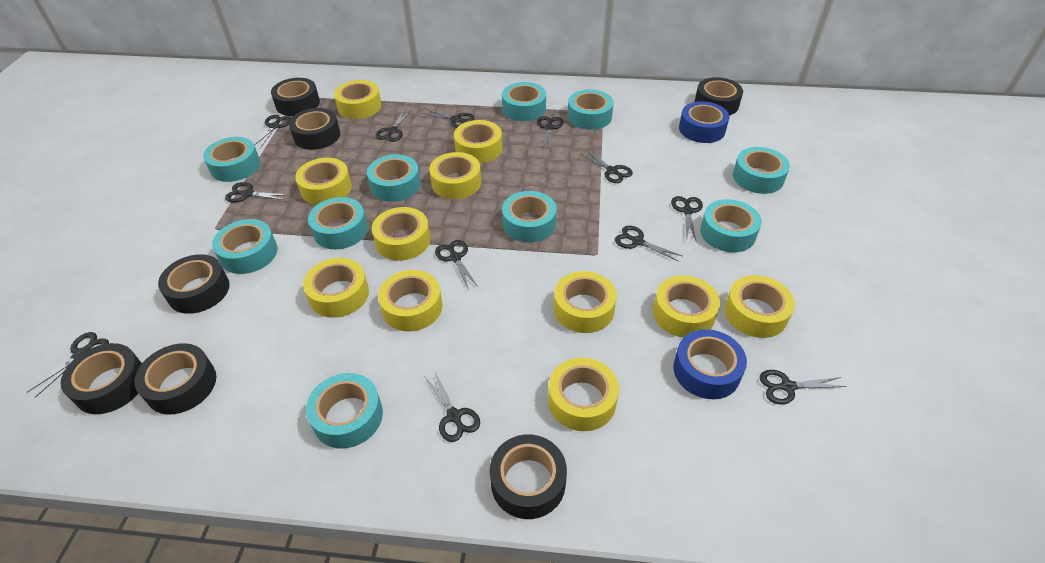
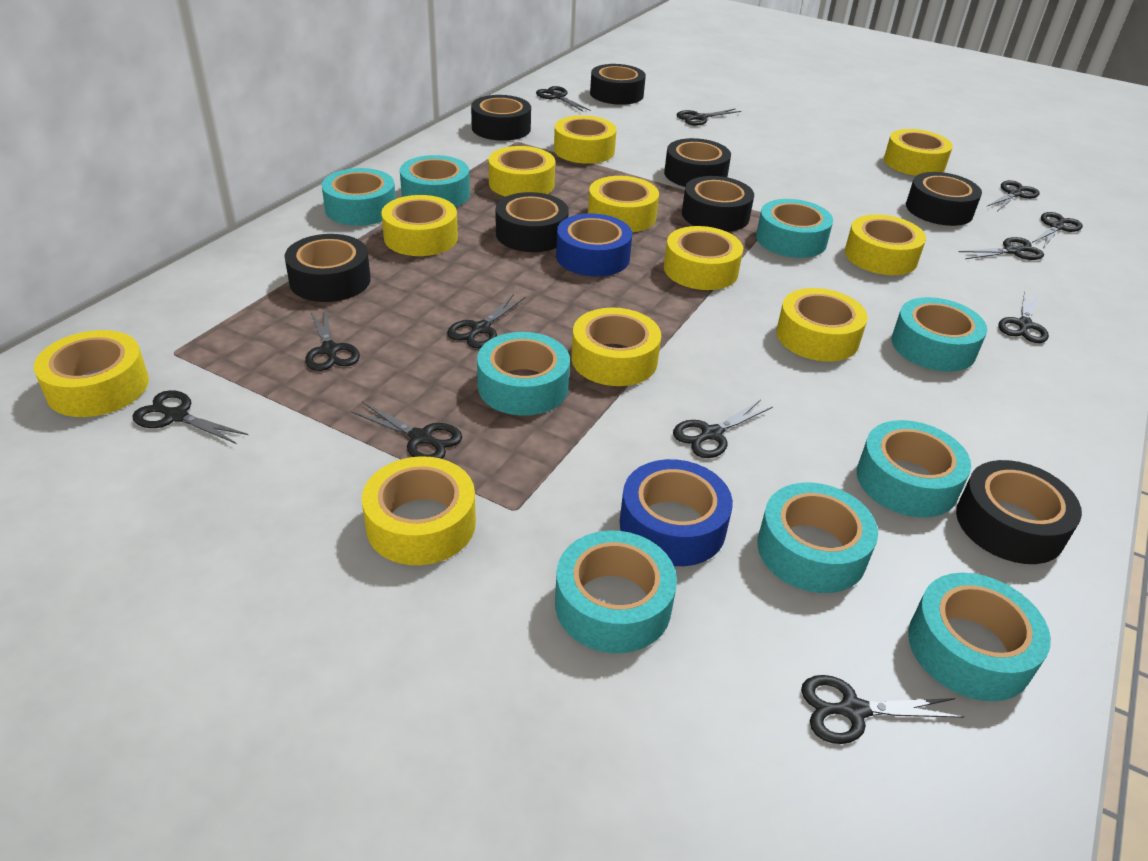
black tape: 7 -> 8
turquoise tape: 10 -> 9

